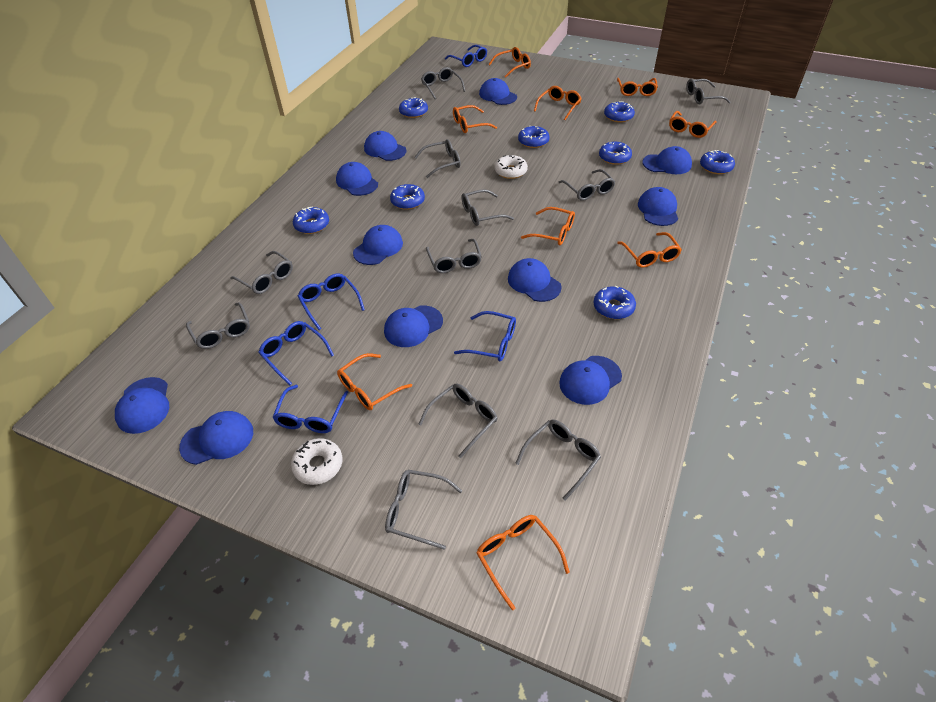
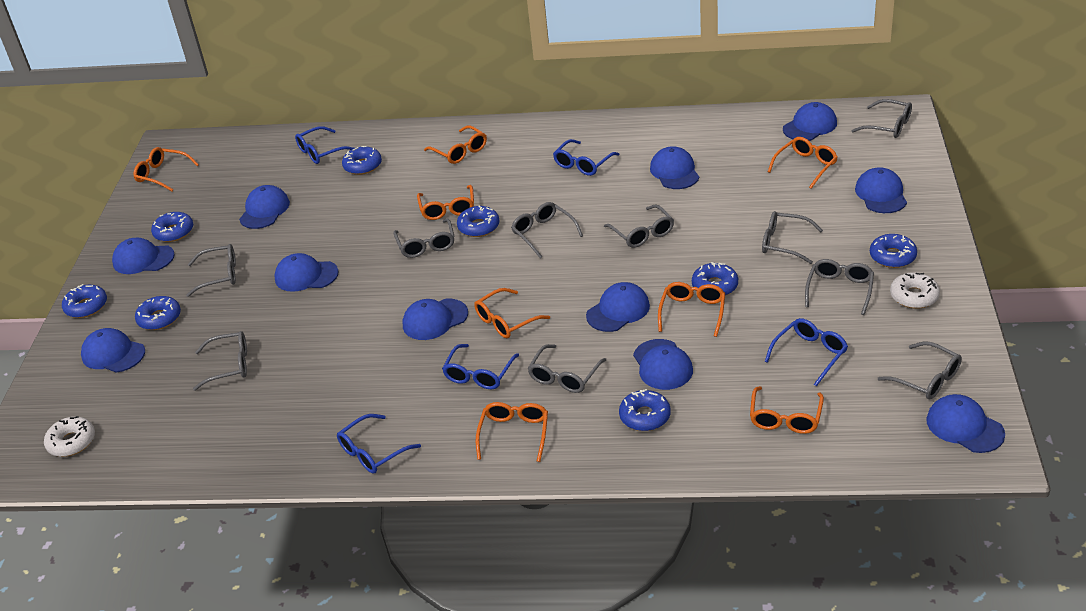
grey glasses: 11 -> 10
orange glasses: 9 -> 8

